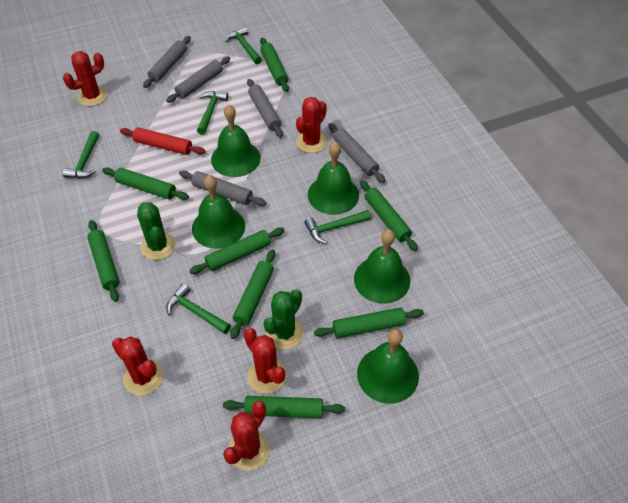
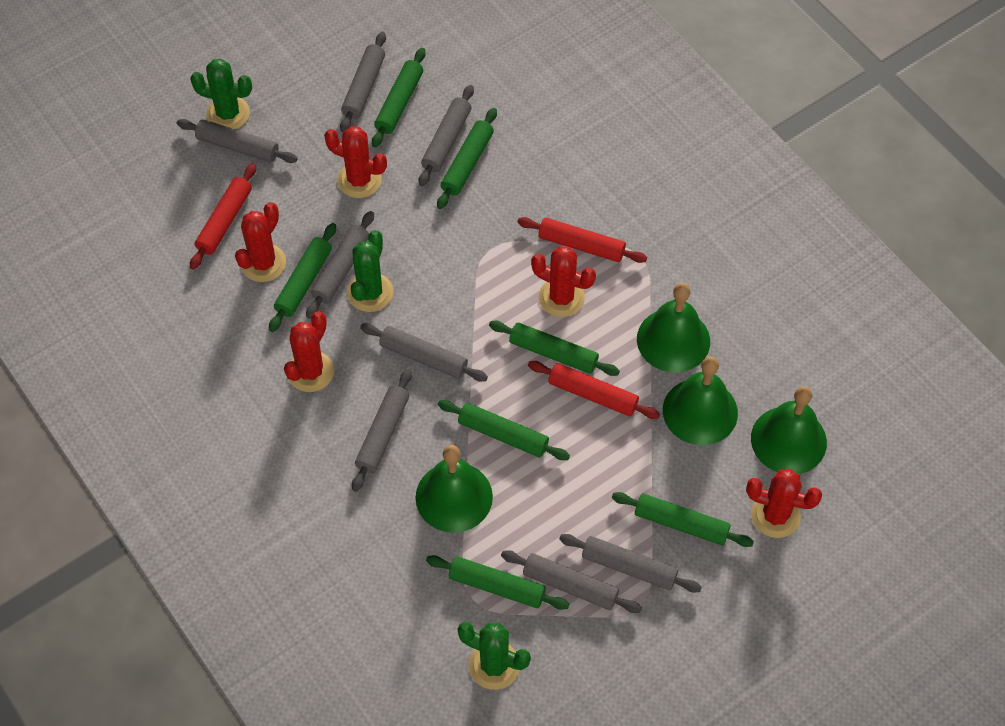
green bell: 5 -> 4
green cactus: 2 -> 3
green hammer: 5 -> 0
green rolling pin: 8 -> 7
grey rolling pin: 5 -> 8
red rolling pin: 1 -> 3

